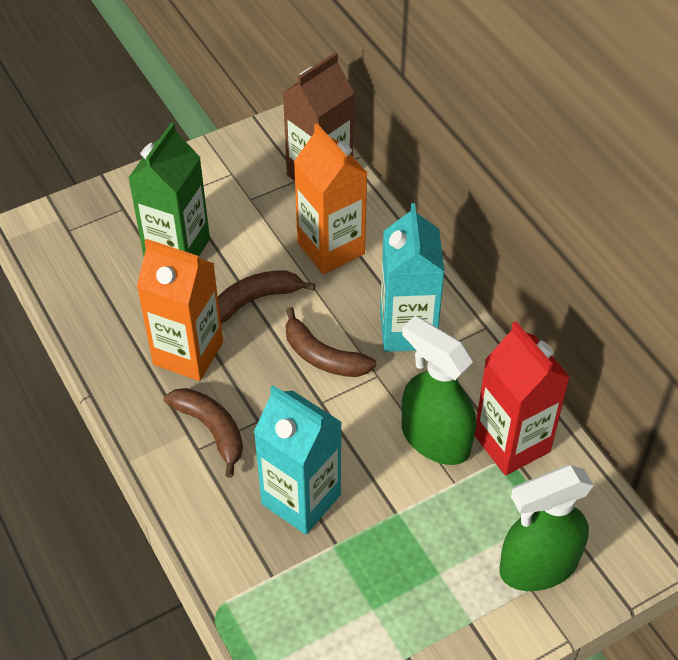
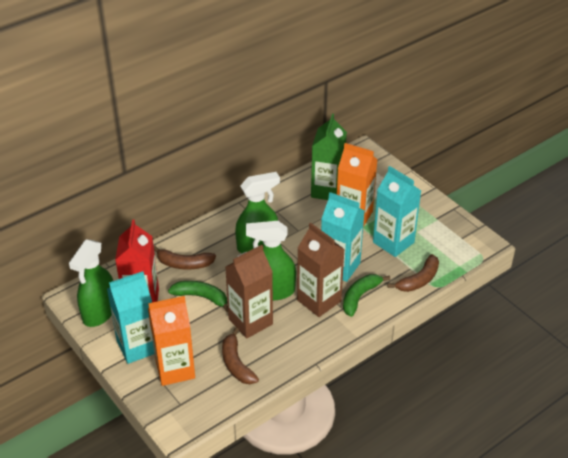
brown carton: 1 -> 2
green banana: 0 -> 2
green spray bottle: 2 -> 3
turquoise carton: 2 -> 3

